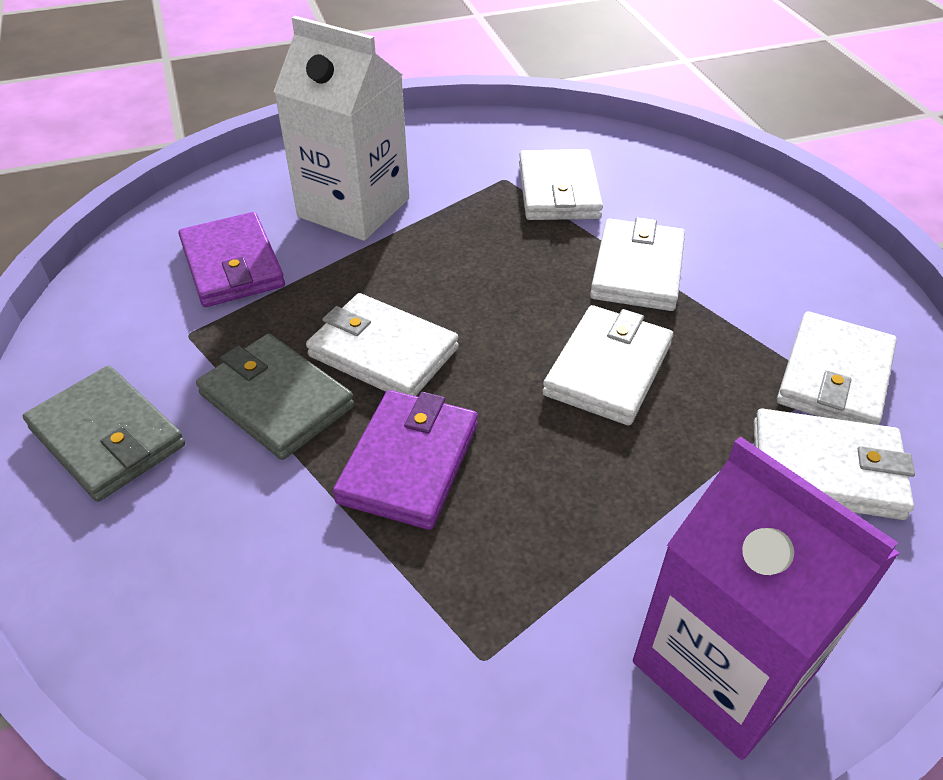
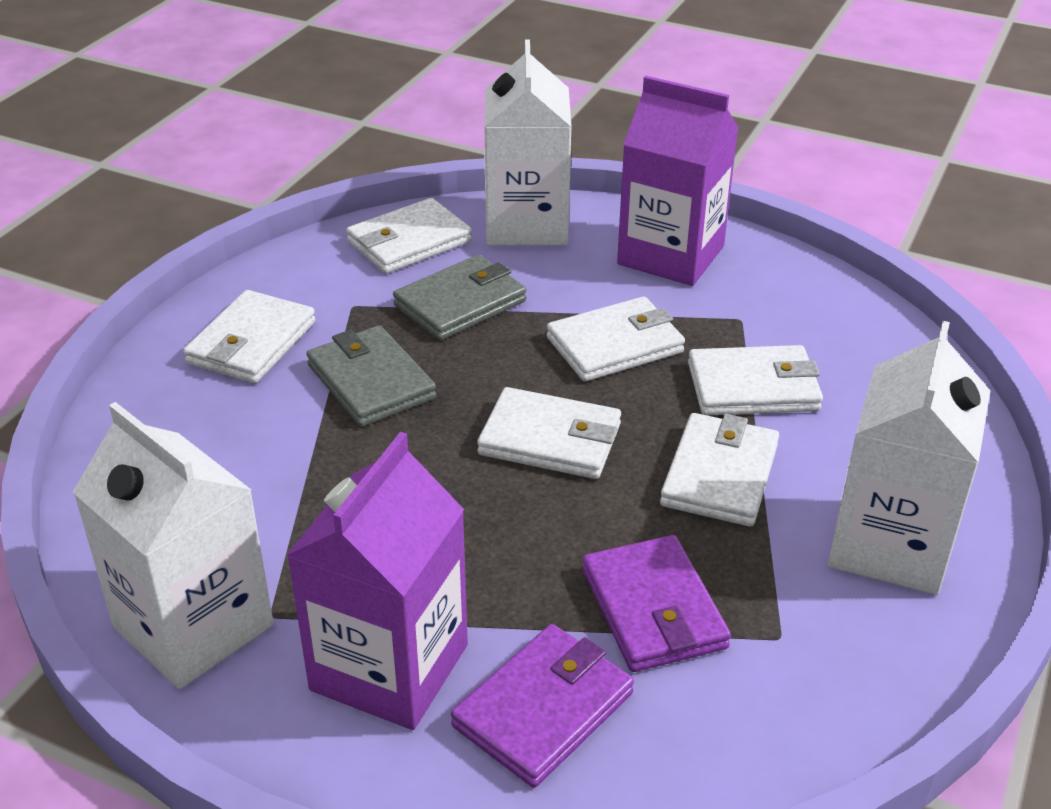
purple carton: 1 -> 2
white carton: 1 -> 3

